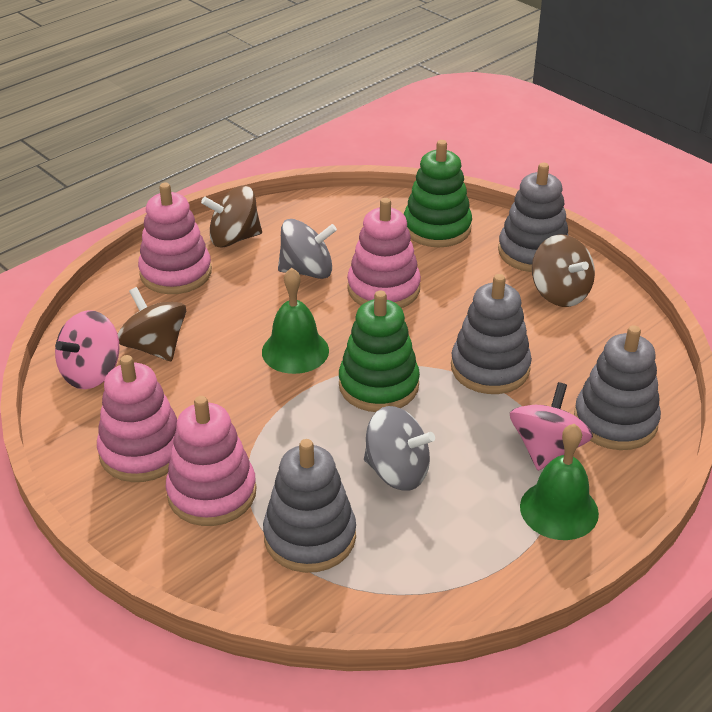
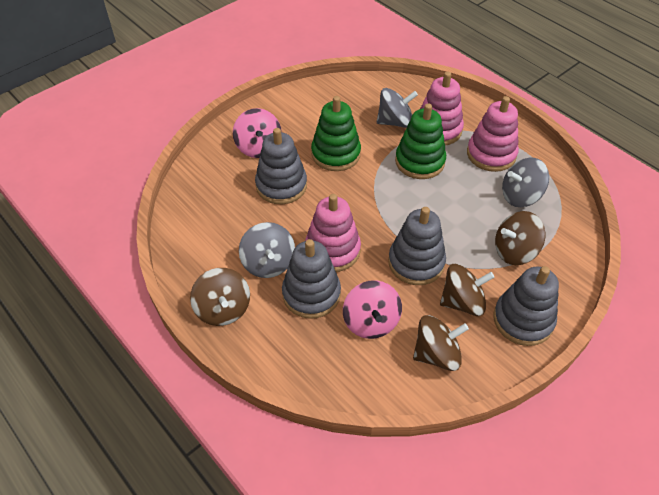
brown spinning top: 3 -> 4
green bell: 2 -> 0
grey spinning top: 2 -> 3
pink stacking toy: 4 -> 3

